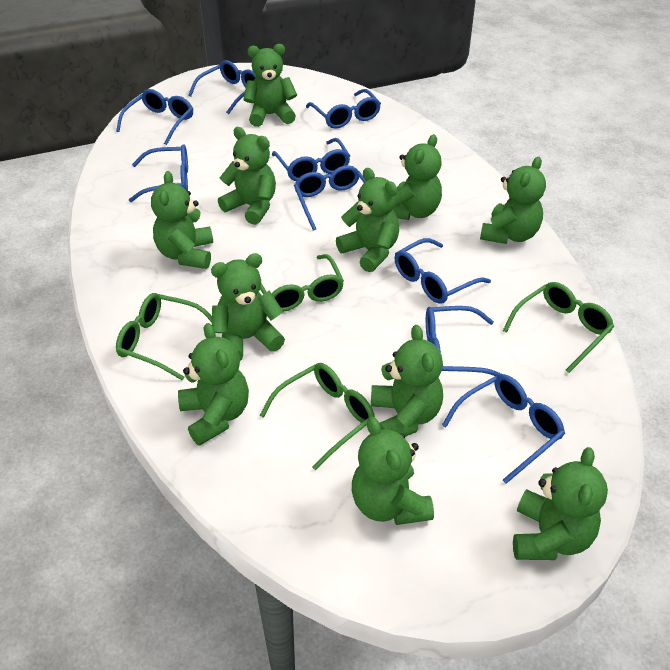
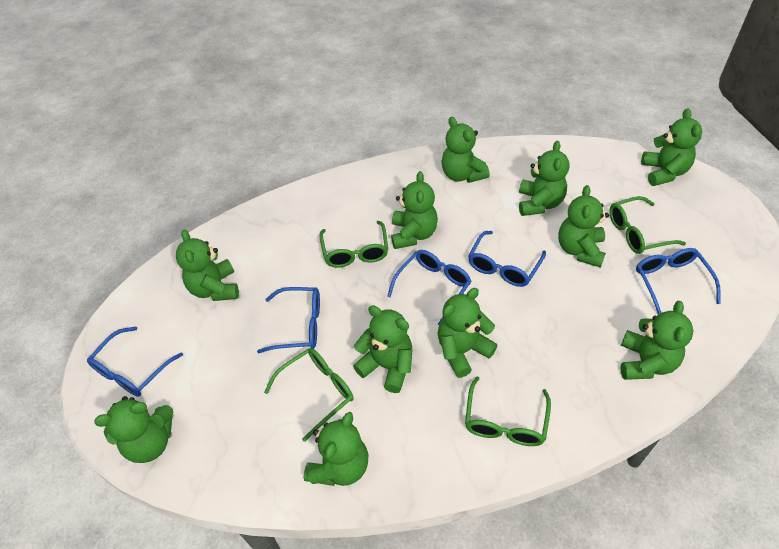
blue glasses: 9 -> 5

